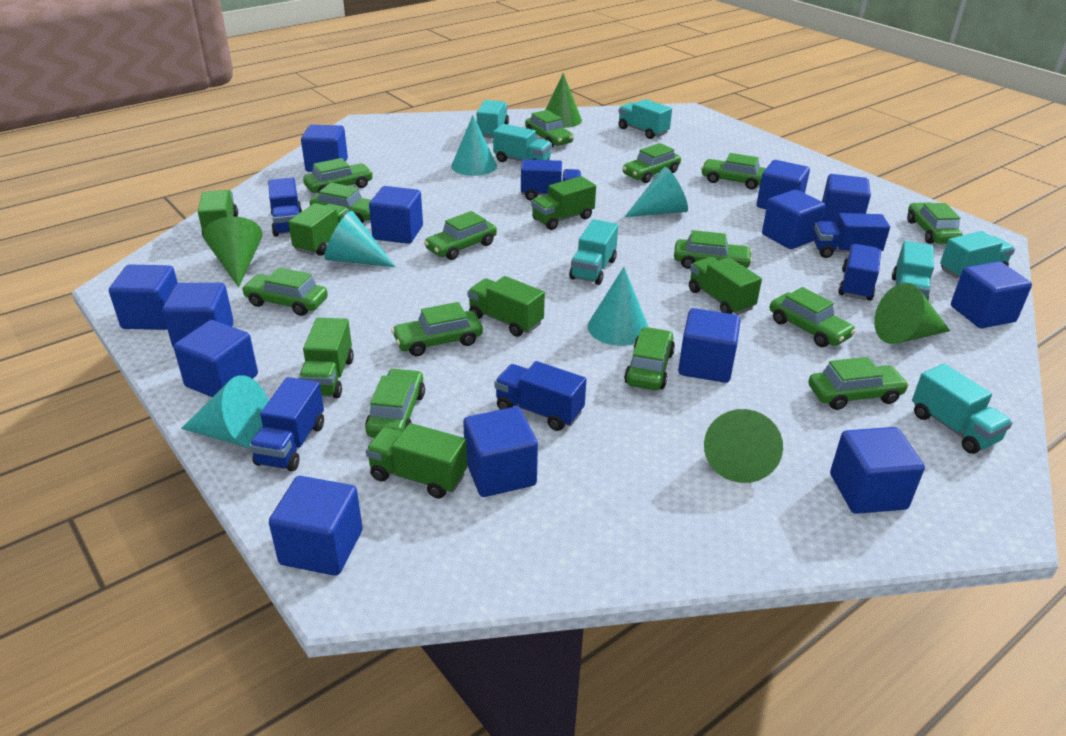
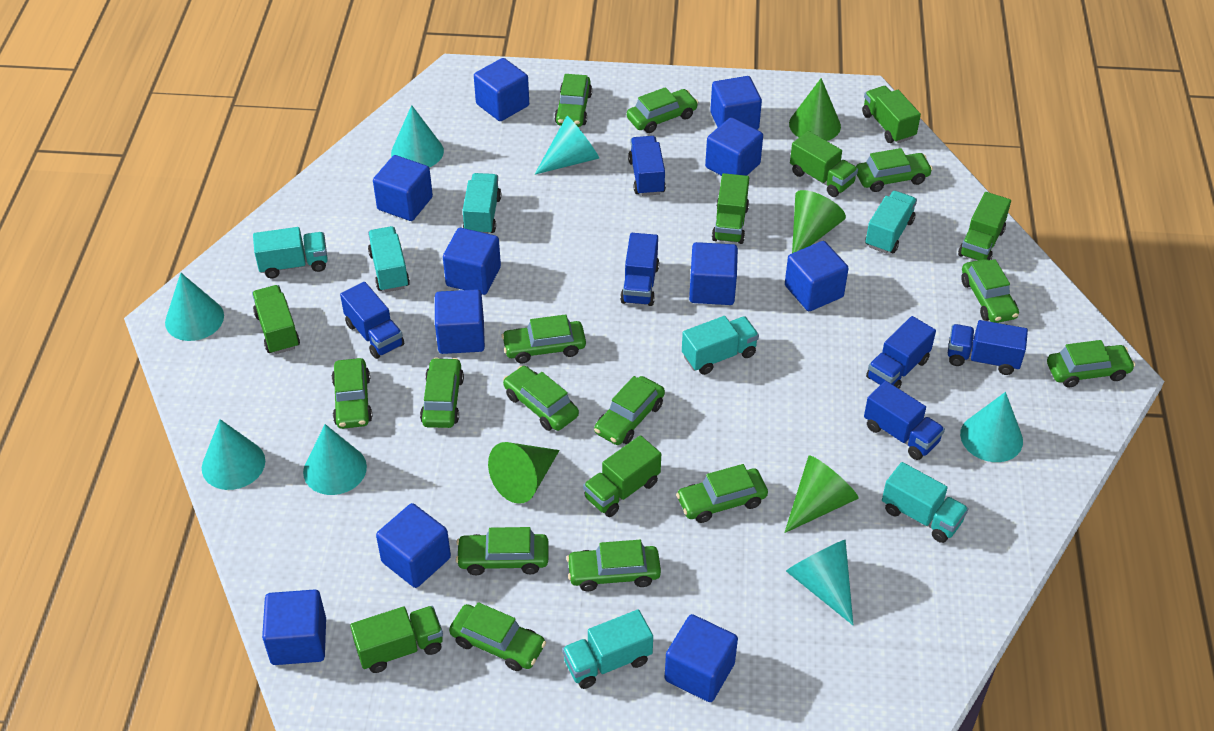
blue cube: 13 -> 11
turquoise cone: 5 -> 7

